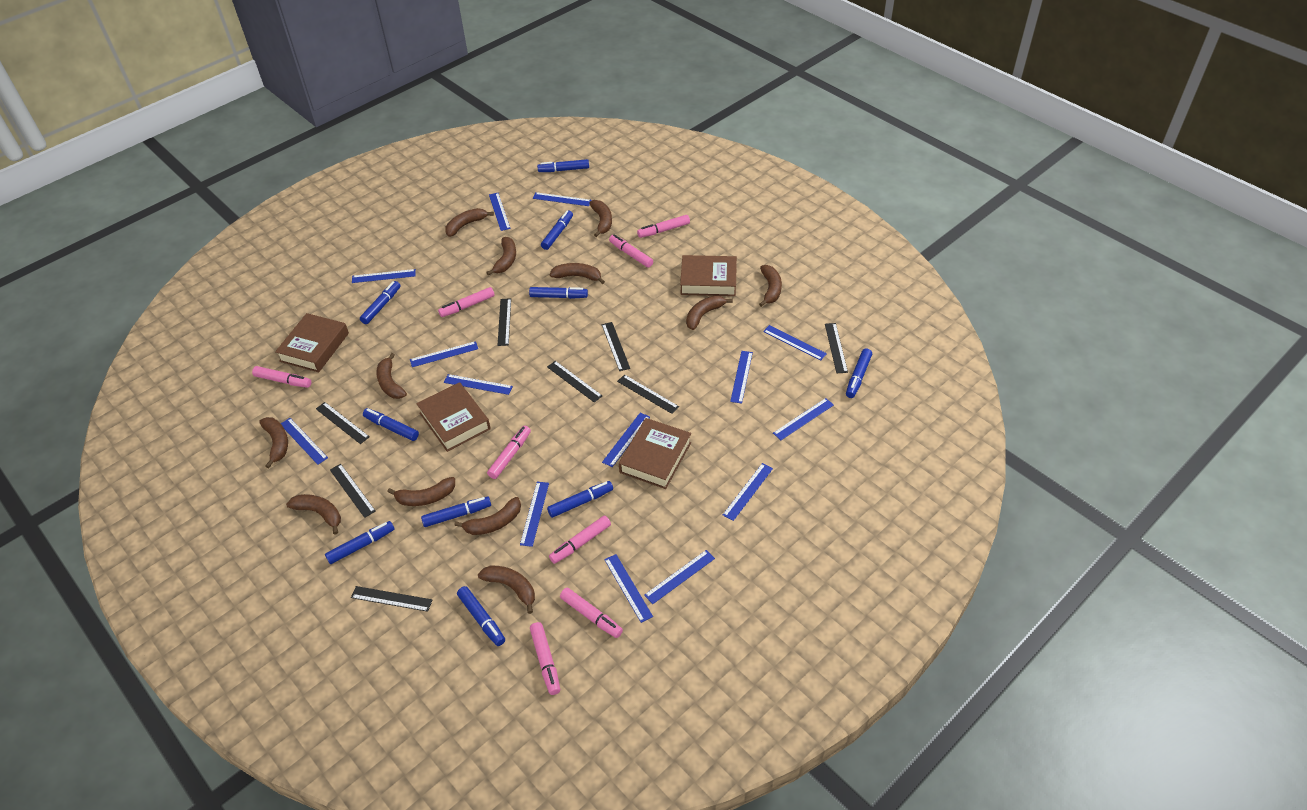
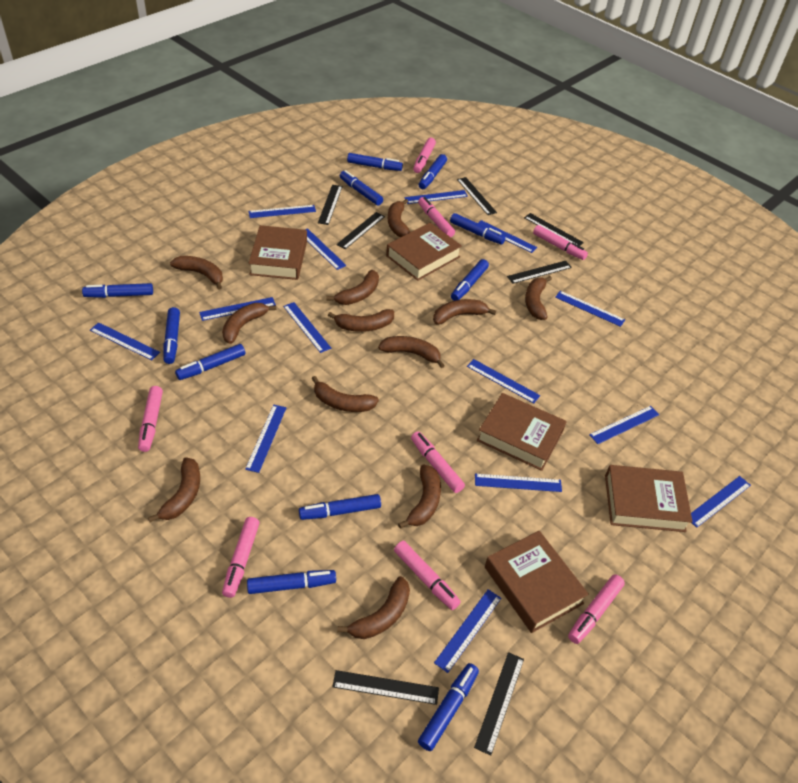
black ruler: 8 -> 7
blue marker: 10 -> 11
brown book: 4 -> 5

